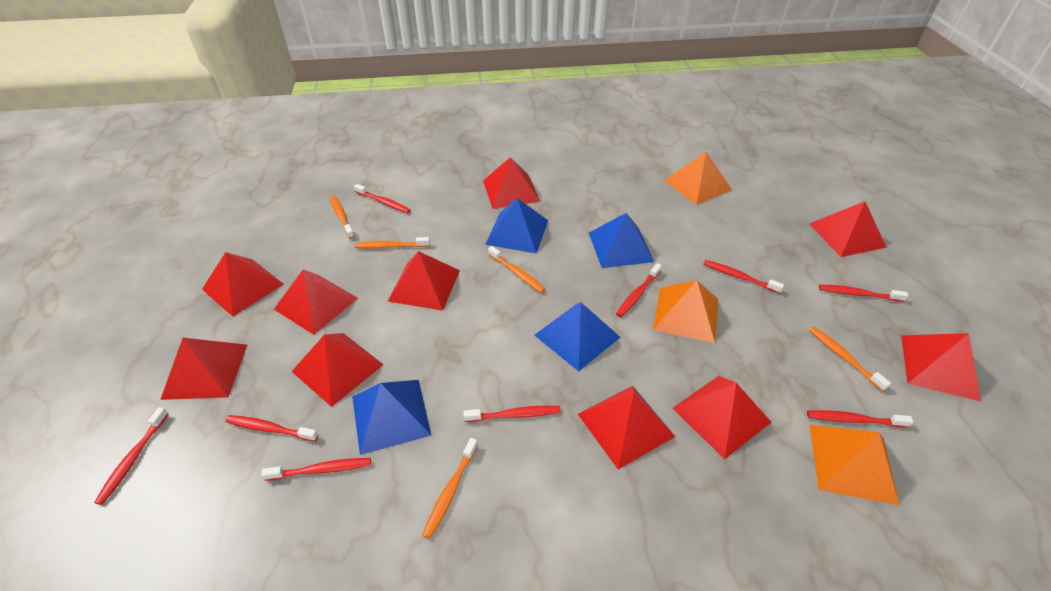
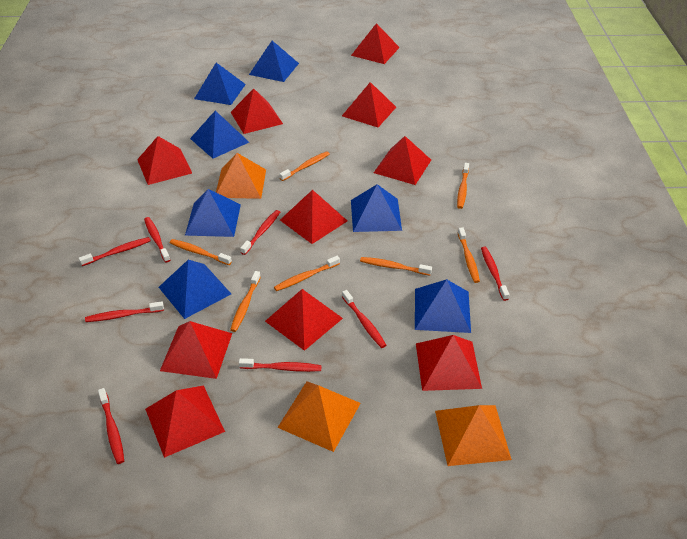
blue pyramid: 4 -> 7
orange toothbrush: 5 -> 7
red toothbrush: 9 -> 8

